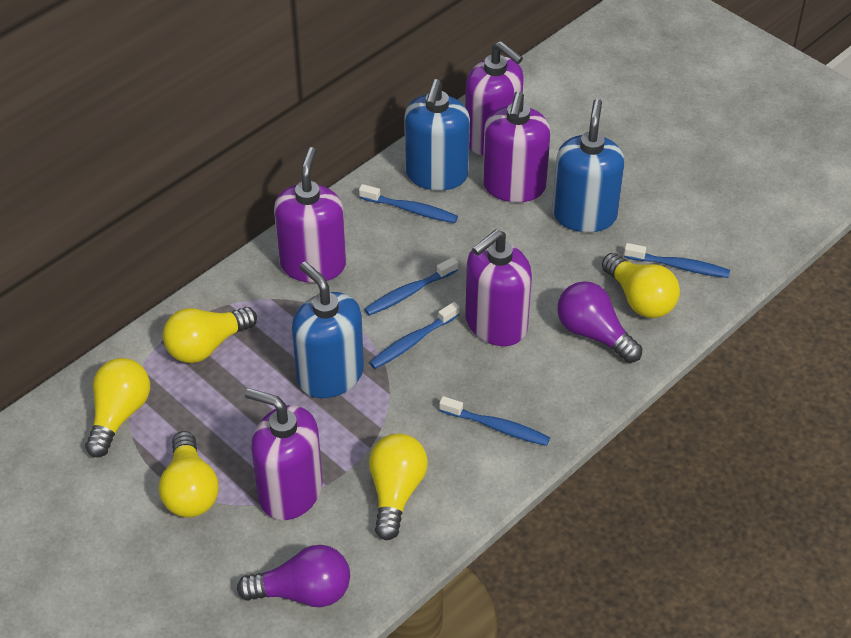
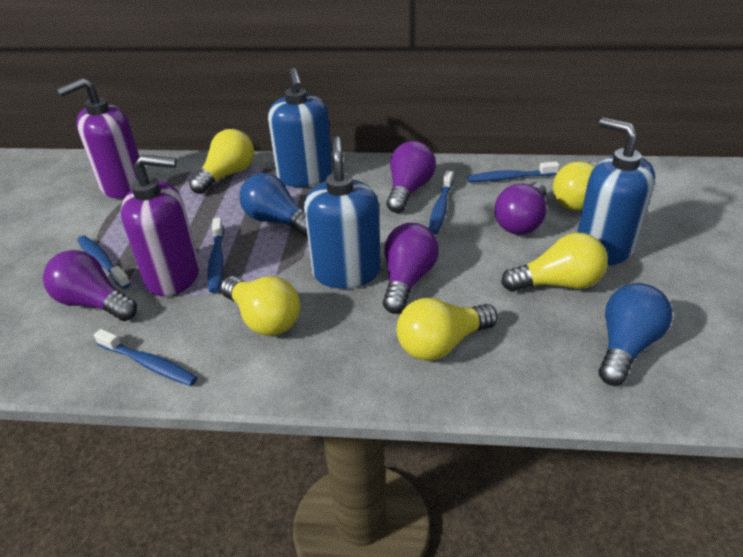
blue light bulb: 0 -> 2
purple light bulb: 2 -> 4
purple soap dispenser: 5 -> 2

